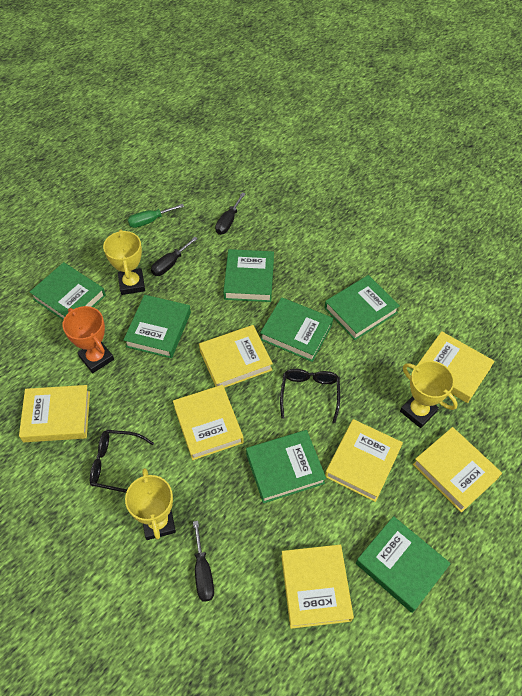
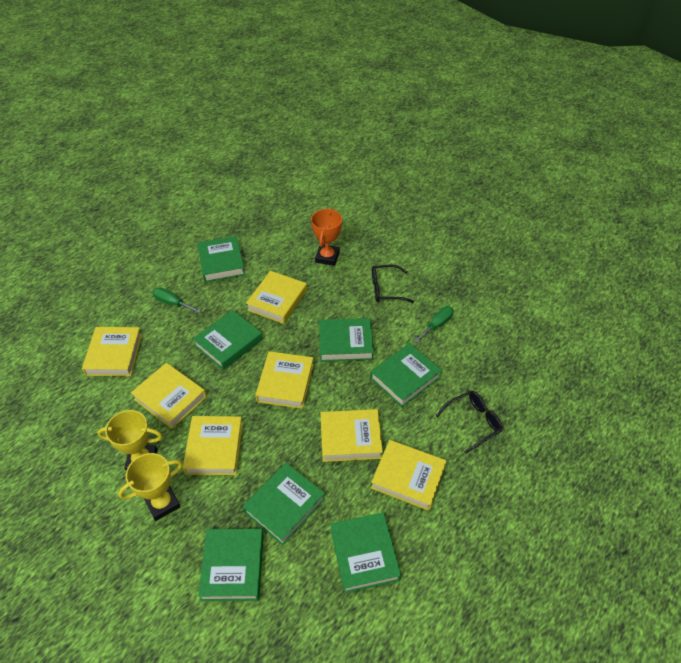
black screwdriver: 3 -> 0
green screwdriver: 1 -> 2
yellow trophy: 3 -> 2

